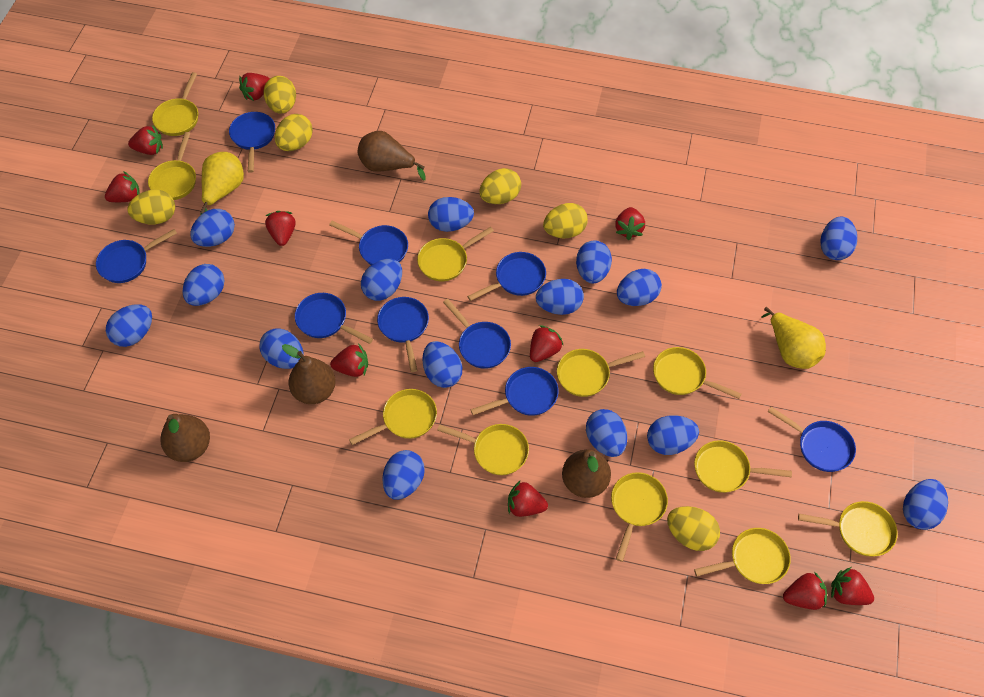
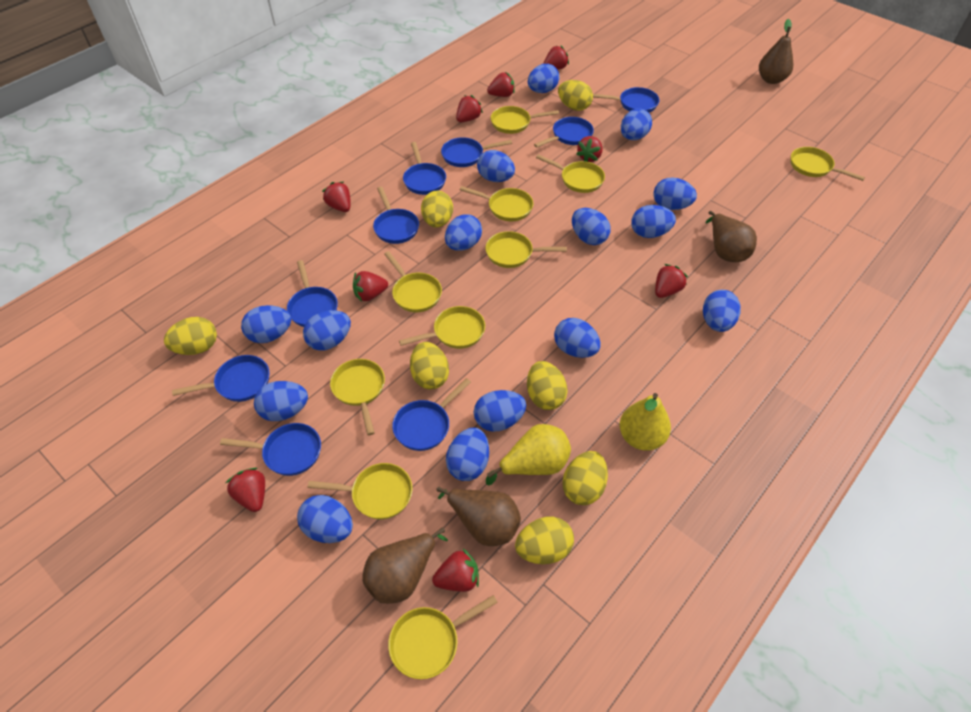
red strawberry: 10 -> 9
yellow egg: 6 -> 7
yellow pan: 11 -> 10

